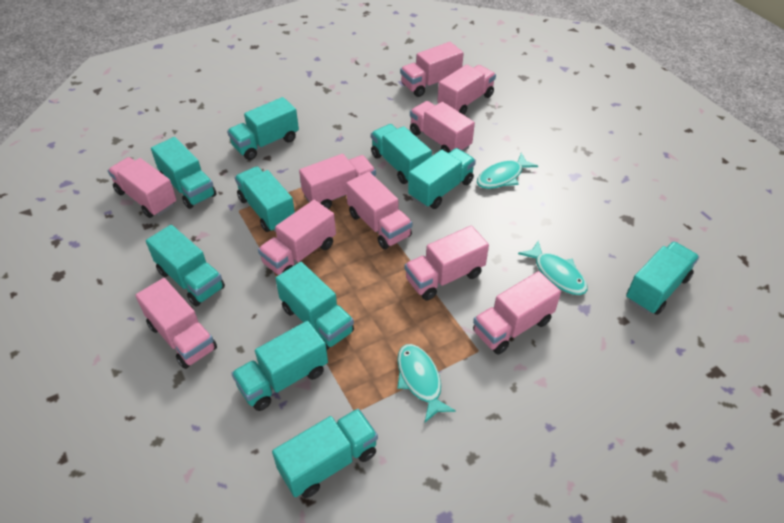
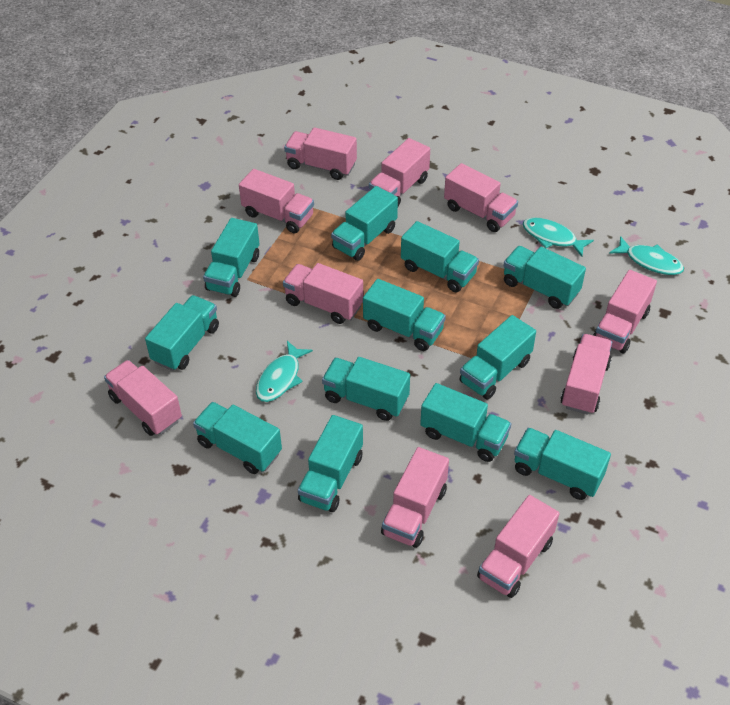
turquoise truck: 10 -> 12

